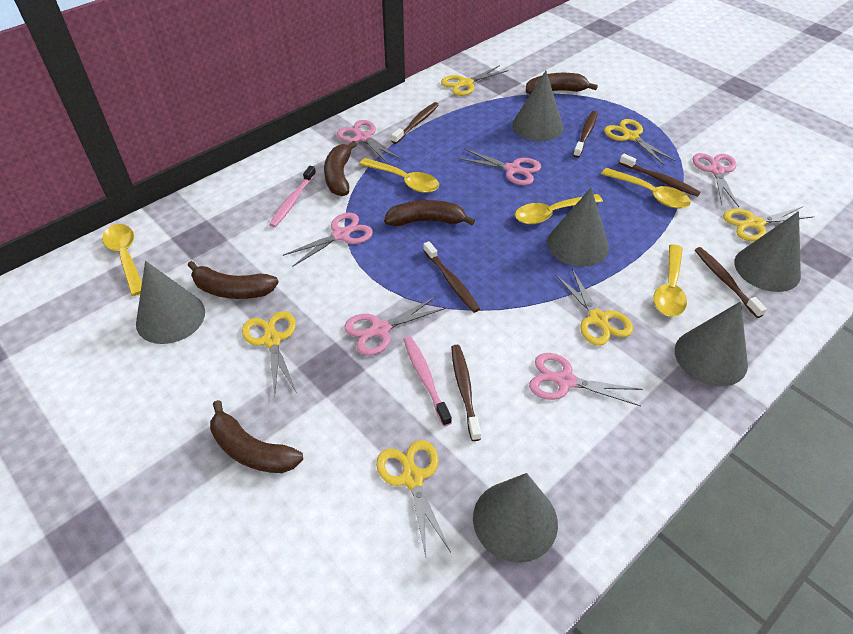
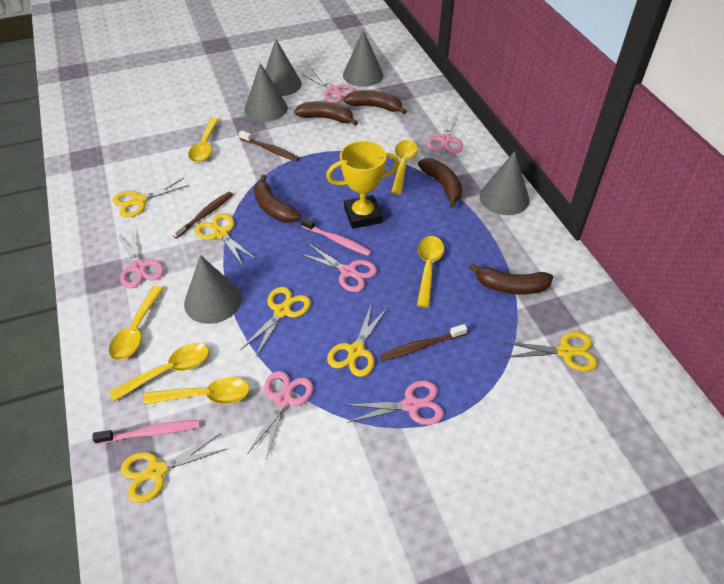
brown toothbrush: 6 -> 3
grey cone: 6 -> 5
yellow spoon: 5 -> 6
yellow trophy: 0 -> 1

